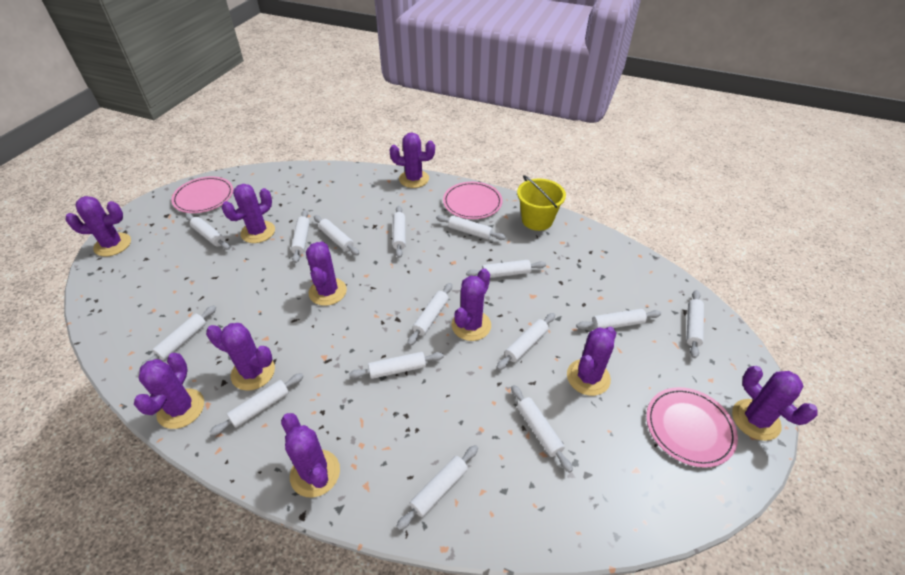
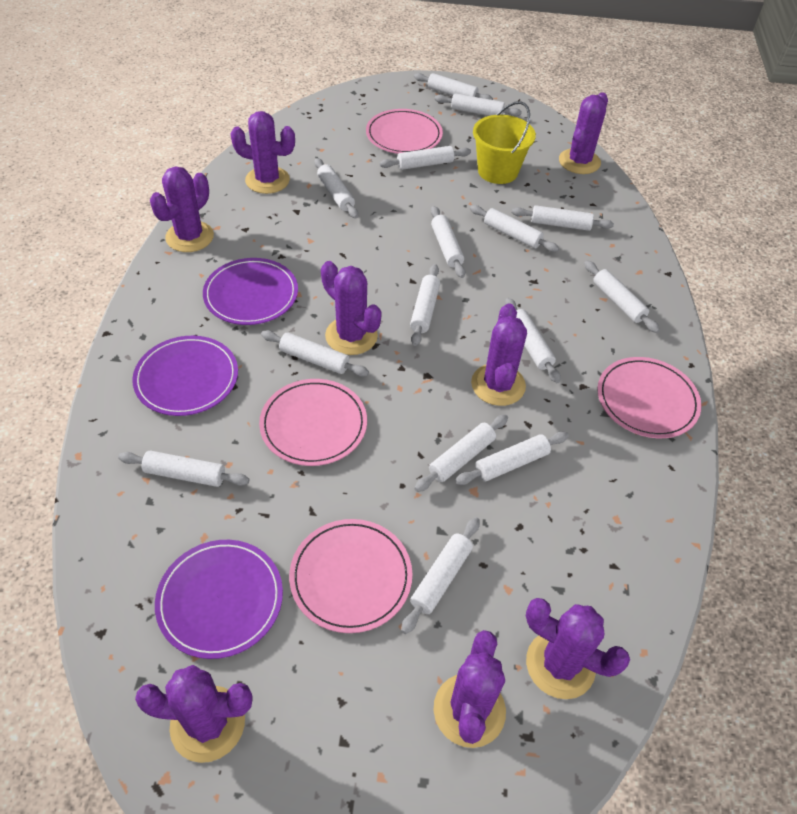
pink plate: 3 -> 4
purple cactus: 10 -> 8
purple plate: 0 -> 3

